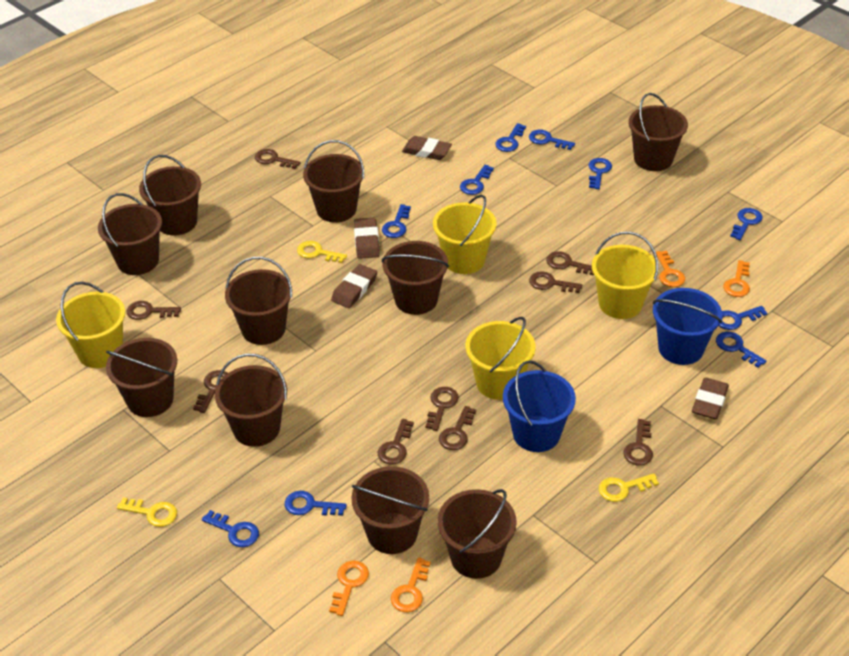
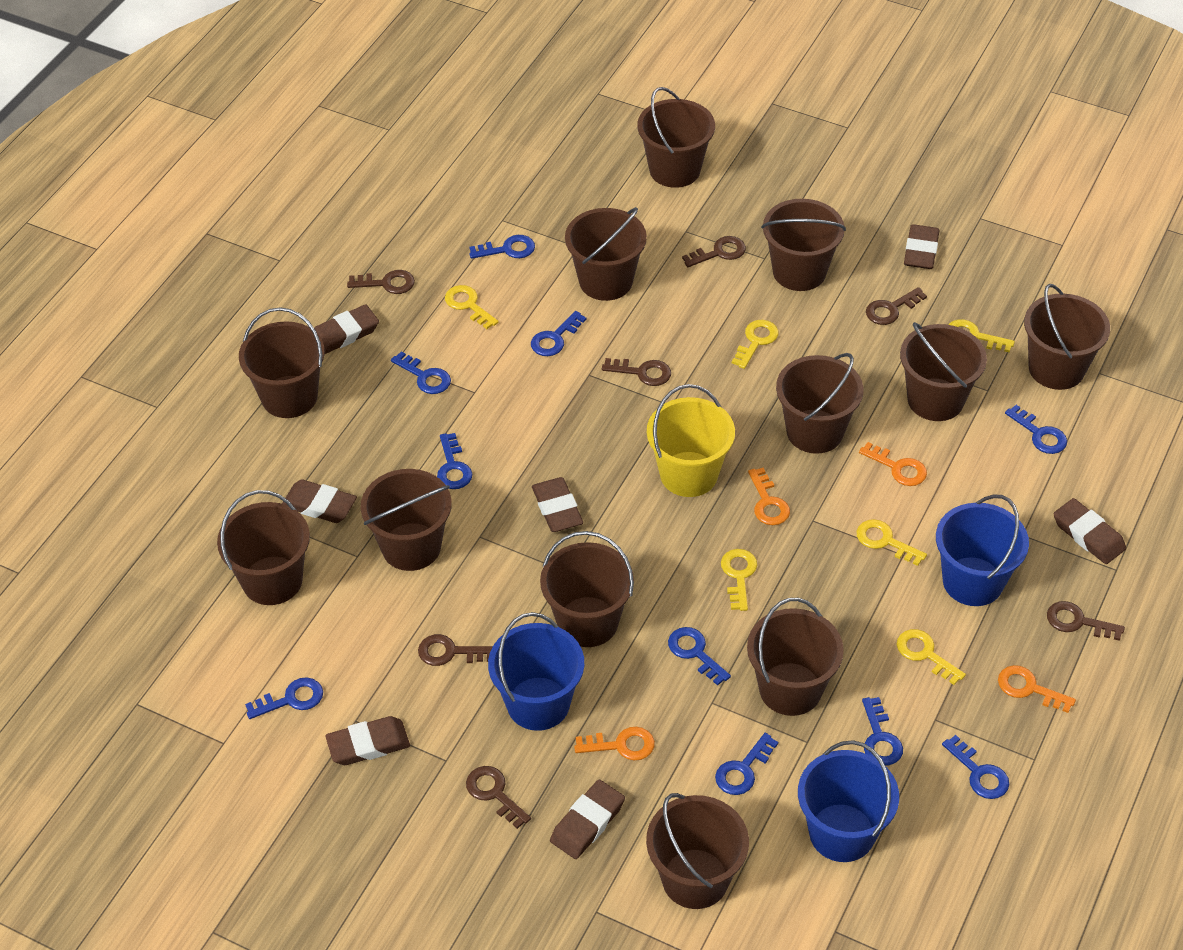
blue bucket: 2 -> 3
brown bucket: 10 -> 12
brown eraser: 4 -> 7
brown key: 9 -> 7
yellow bucket: 4 -> 1
yellow key: 3 -> 6

